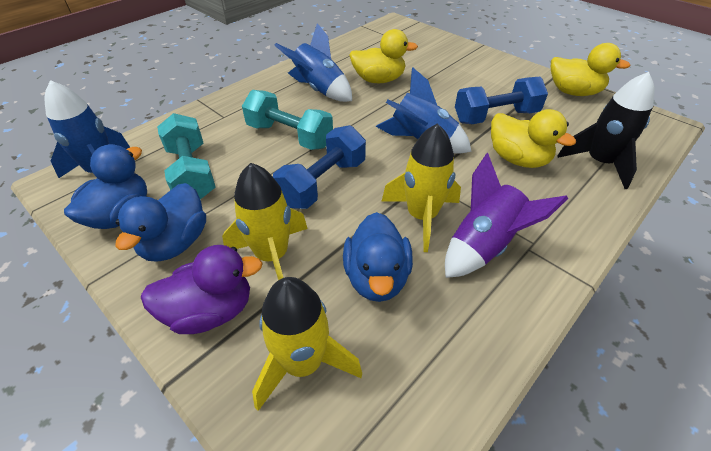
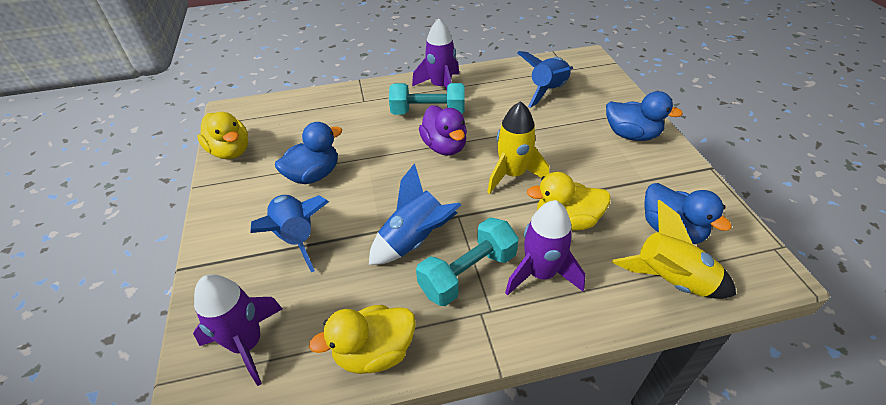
black rocket: 1 -> 0
blue dumbbell: 2 -> 0
purple rocket: 1 -> 3
yellow rocket: 3 -> 2

